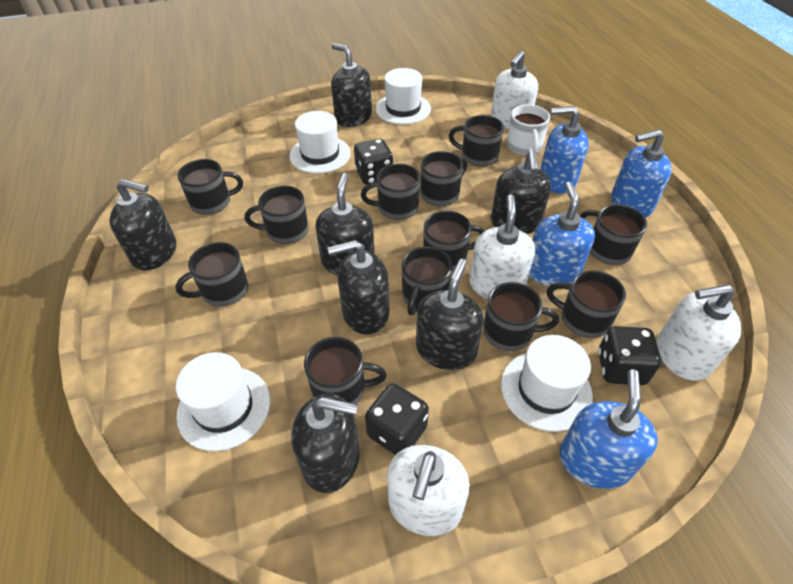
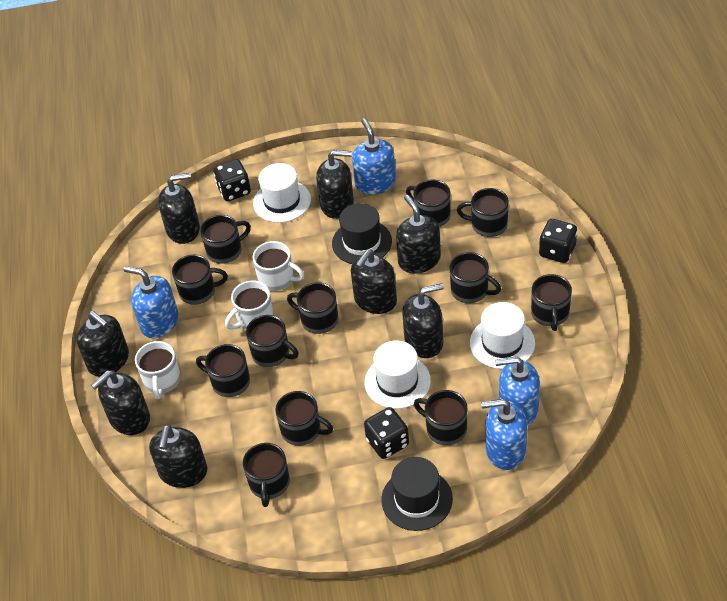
black hat: 0 -> 2
black soap dispenser: 7 -> 8
white hat: 4 -> 3
white mug: 1 -> 3
white soap dispenser: 4 -> 0

